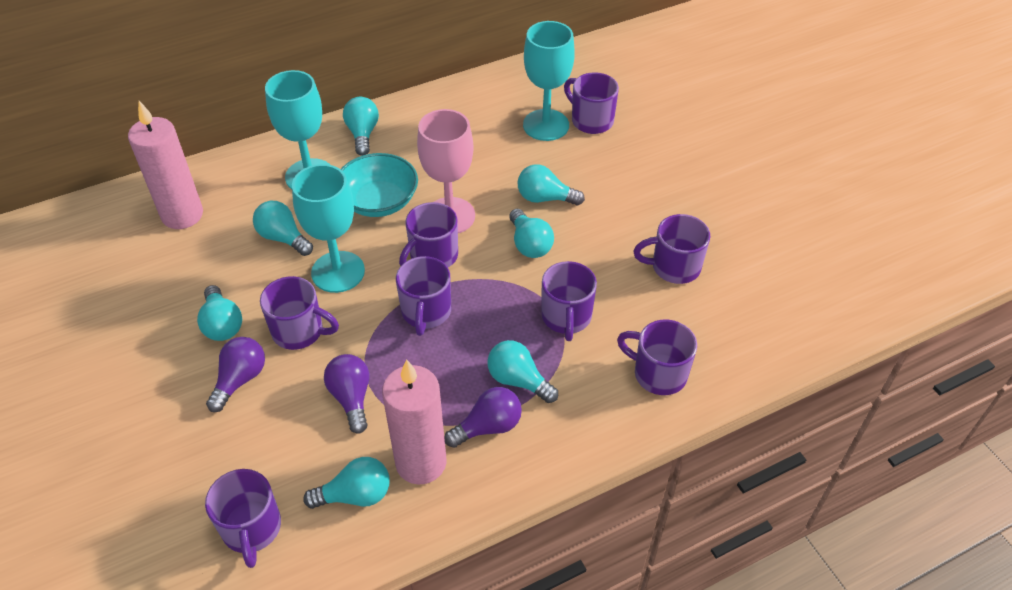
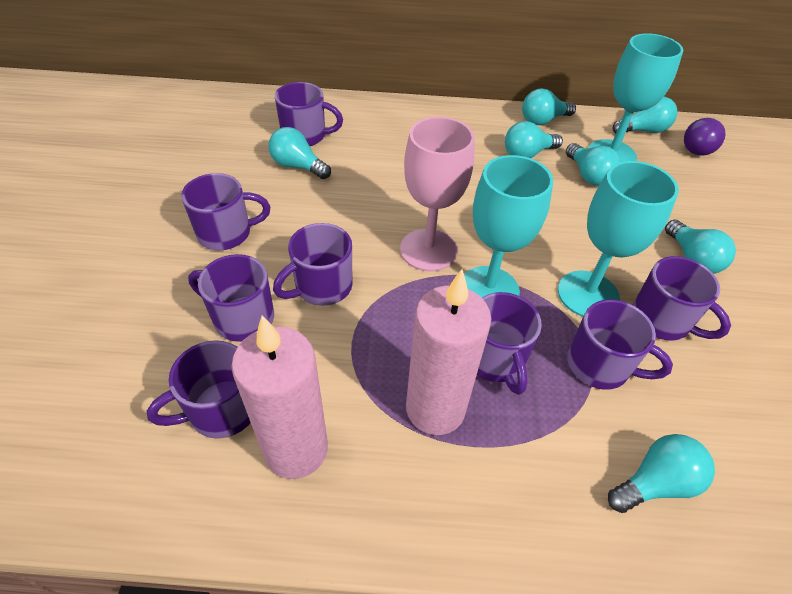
purple light bulb: 3 -> 1
turquoise bowl: 1 -> 0

